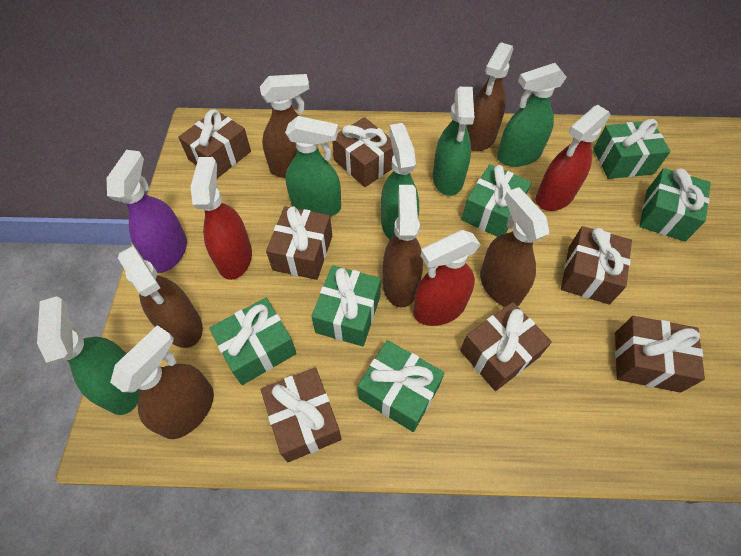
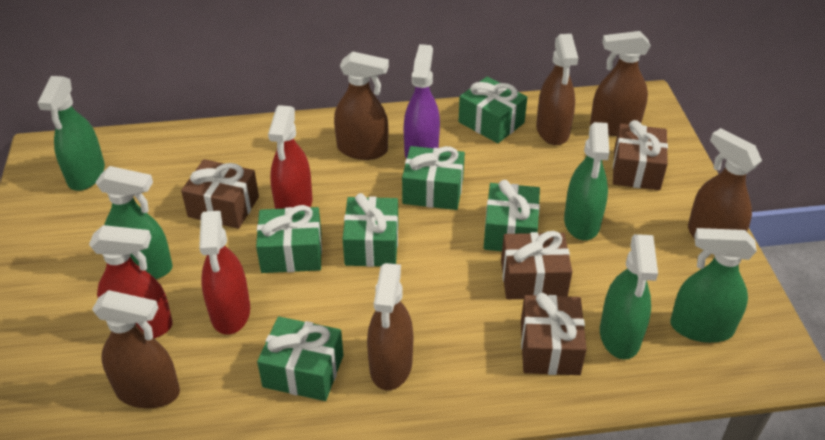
brown gift: 7 -> 4

